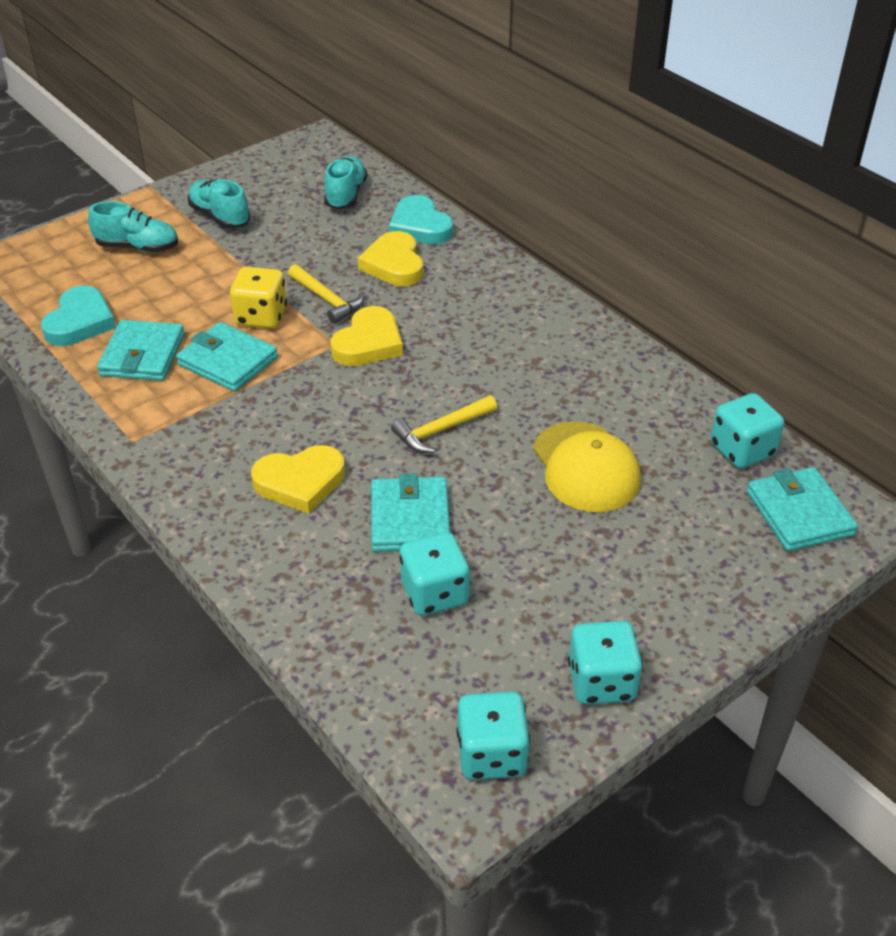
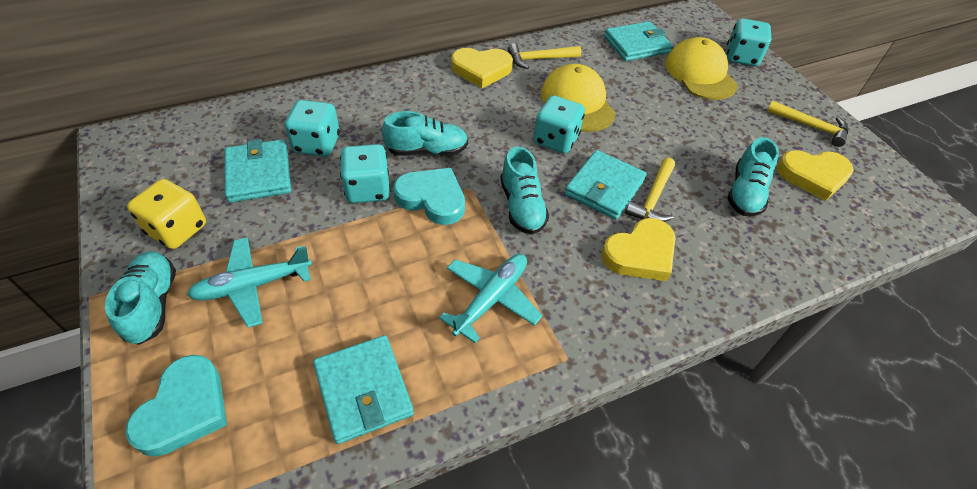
turquoise plane: 0 -> 2
turquoise shoe: 3 -> 4
yellow cap: 1 -> 2
yellow hammer: 2 -> 3

